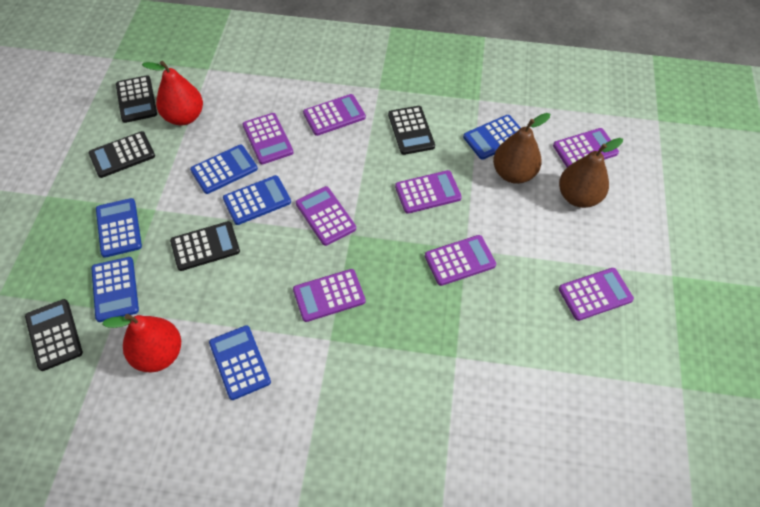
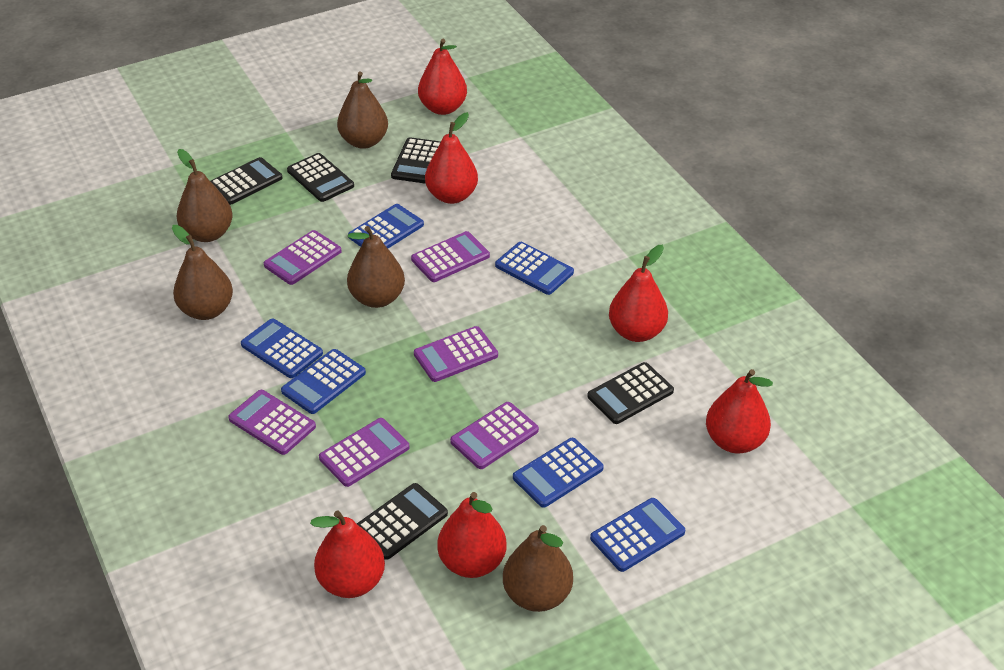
brown pear: 2 -> 5
purple calculator: 8 -> 6
red pear: 2 -> 6

